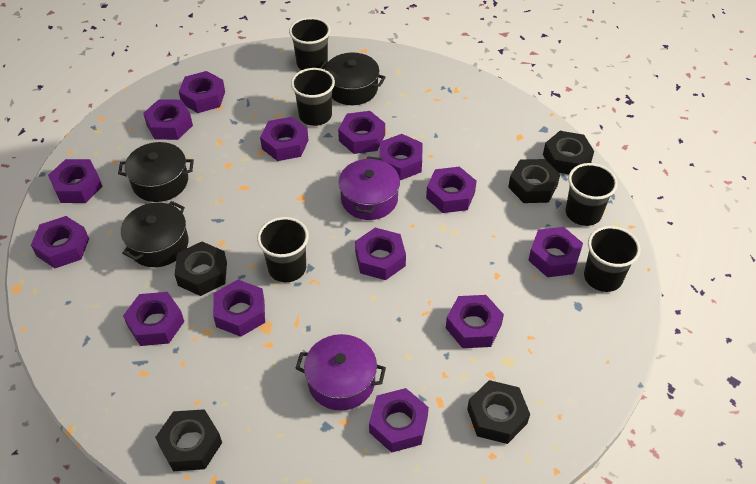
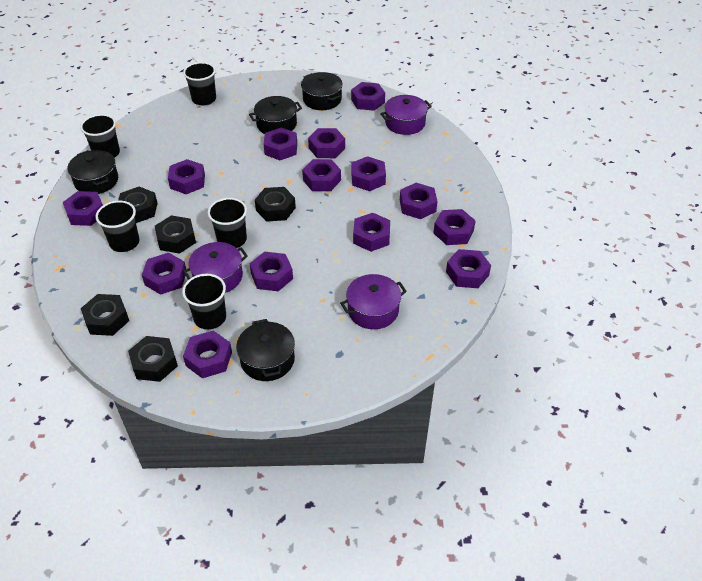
black pot: 3 -> 4
purple pot: 2 -> 3

